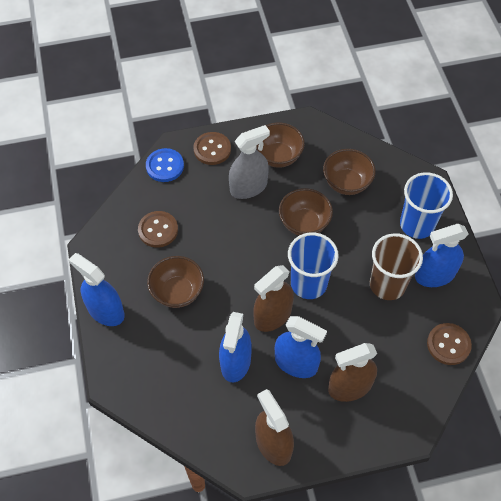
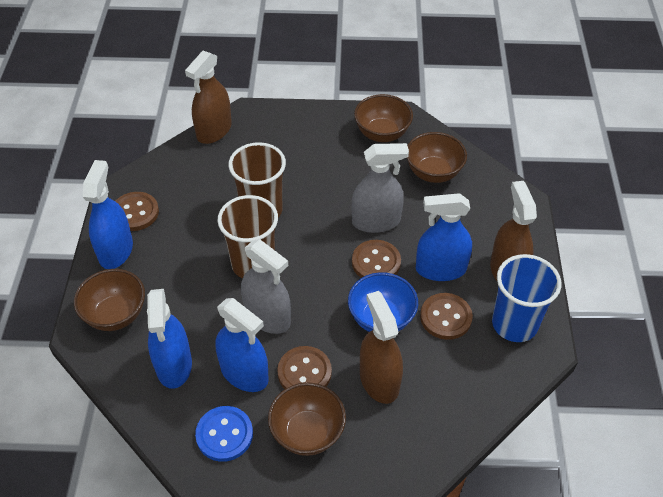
blue bowl: 0 -> 1
blue cup: 2 -> 1
brown button: 3 -> 4
brown cup: 1 -> 2
grey spray bottle: 1 -> 2

